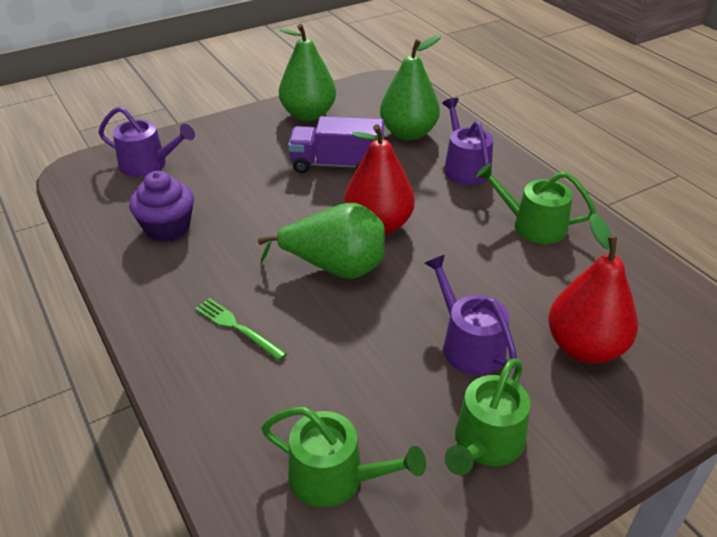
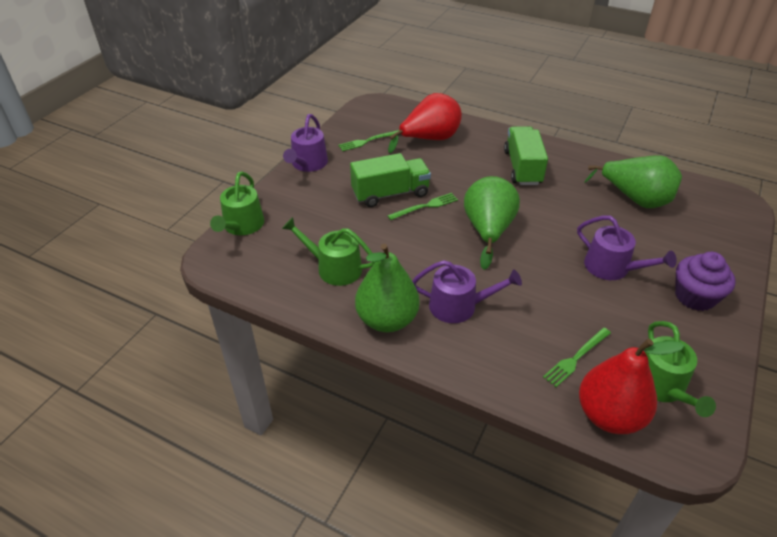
green fork: 1 -> 3
green truck: 0 -> 2
purple truck: 1 -> 0

